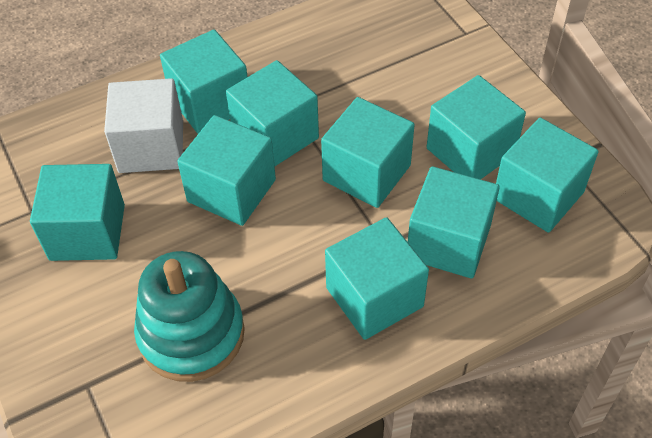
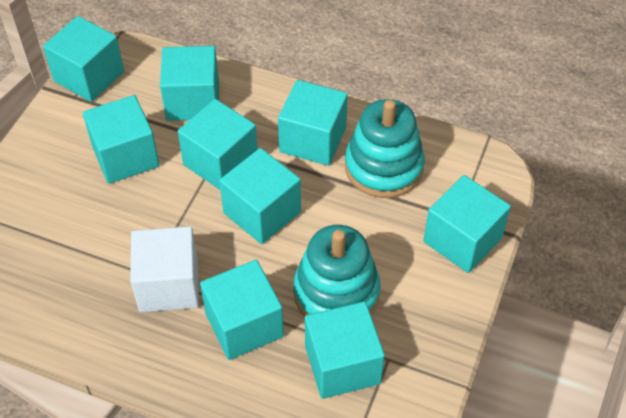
turquoise stacking toy: 1 -> 2

